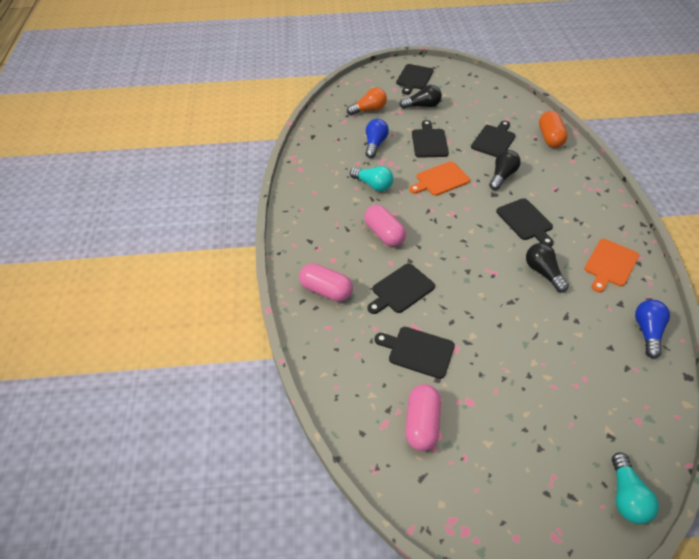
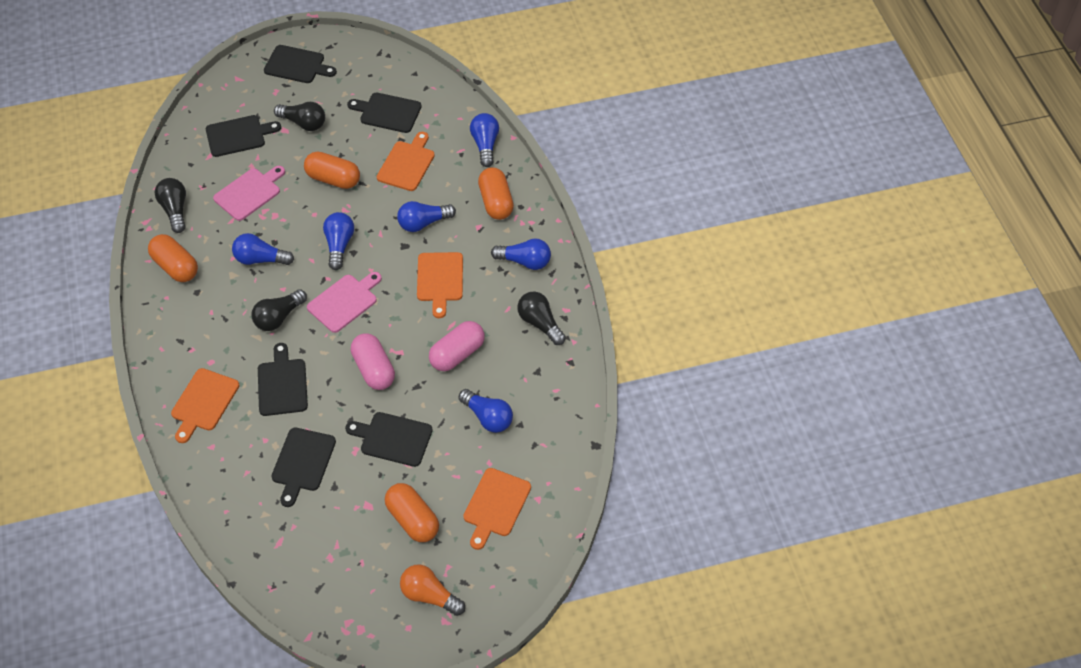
black light bulb: 3 -> 4
blue light bulb: 2 -> 6
orange capsule: 1 -> 4
orange cutting board: 2 -> 4
pink capsule: 3 -> 2
pink cutting board: 0 -> 2
turquoise light bulb: 2 -> 0

